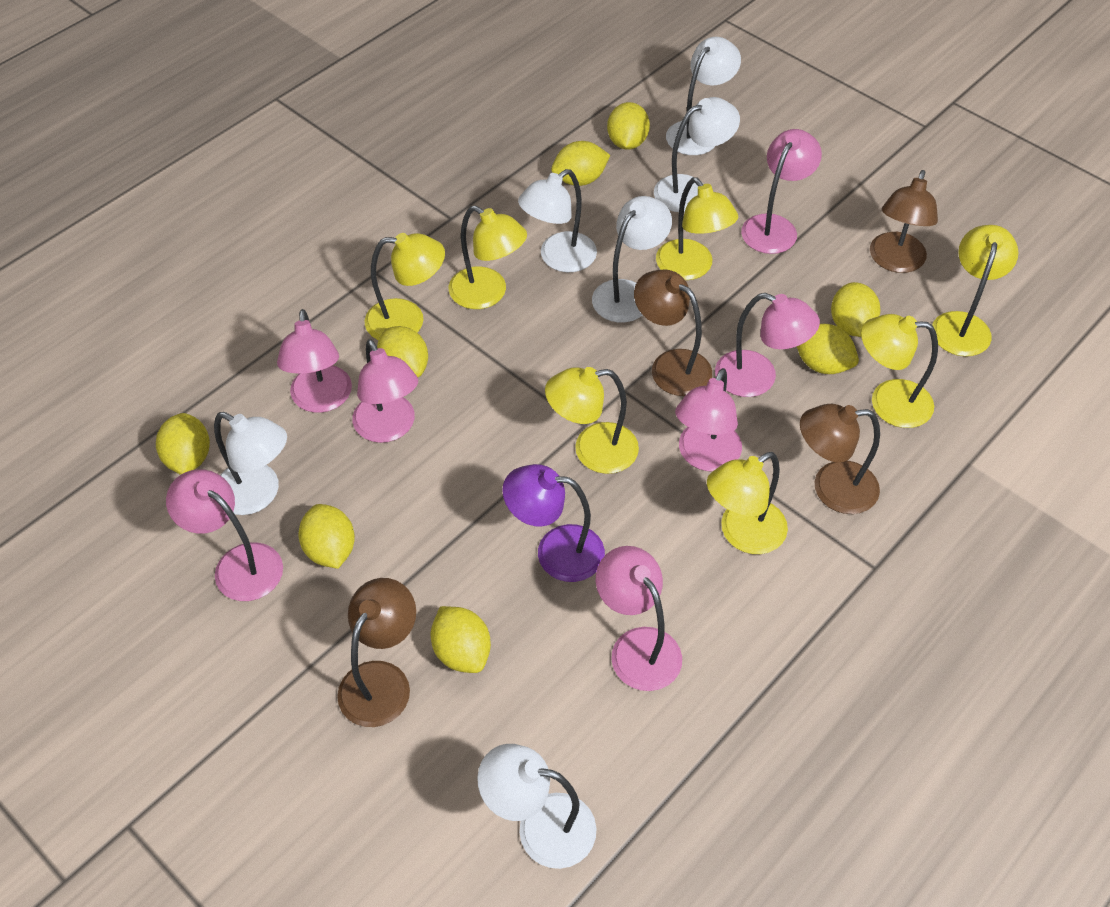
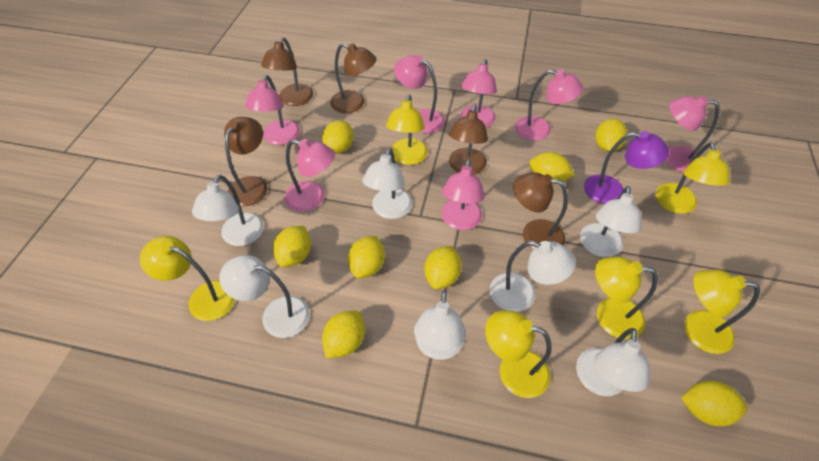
brown lamp: 4 -> 5
white lamp: 6 -> 7
yellow lamp: 7 -> 6

